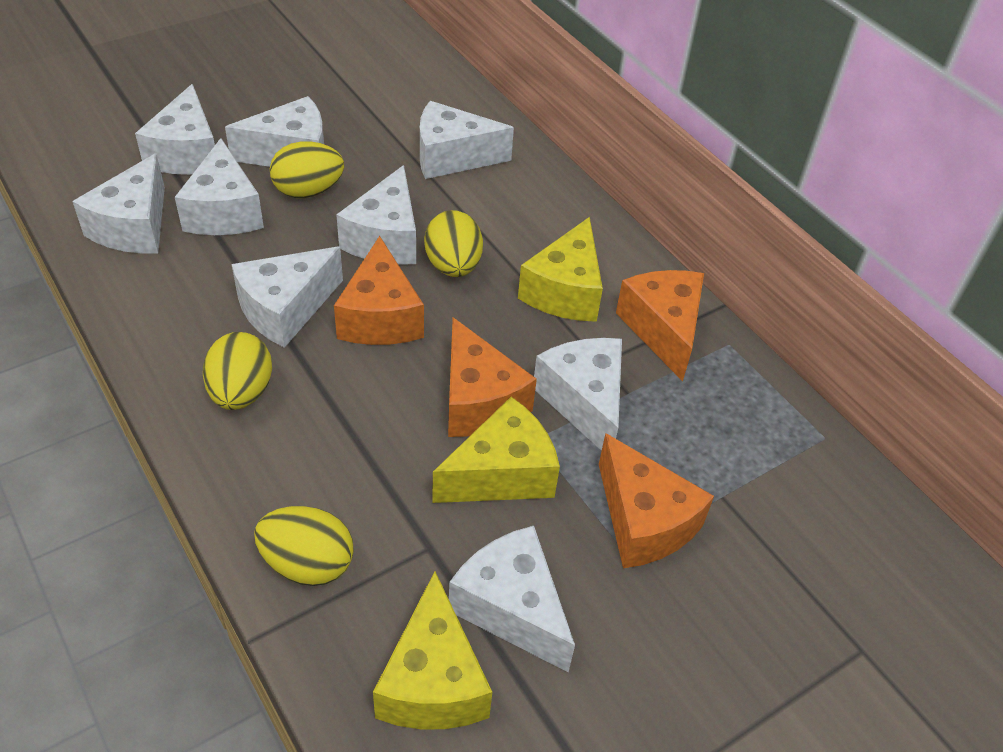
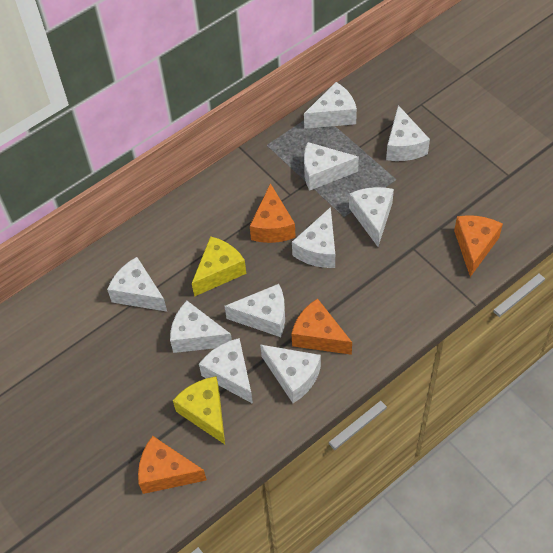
white cheese: 9 -> 10
yellow cheese: 3 -> 2
yellow egg: 4 -> 0

